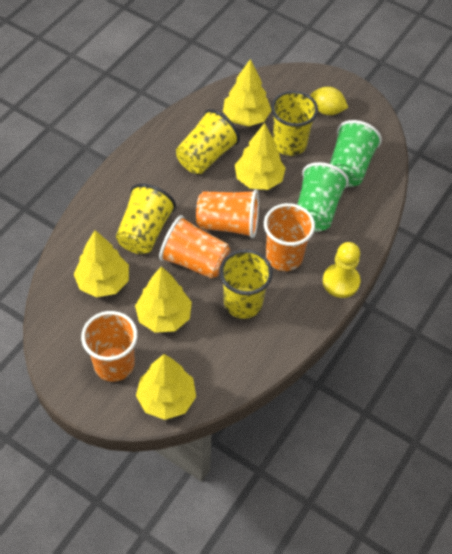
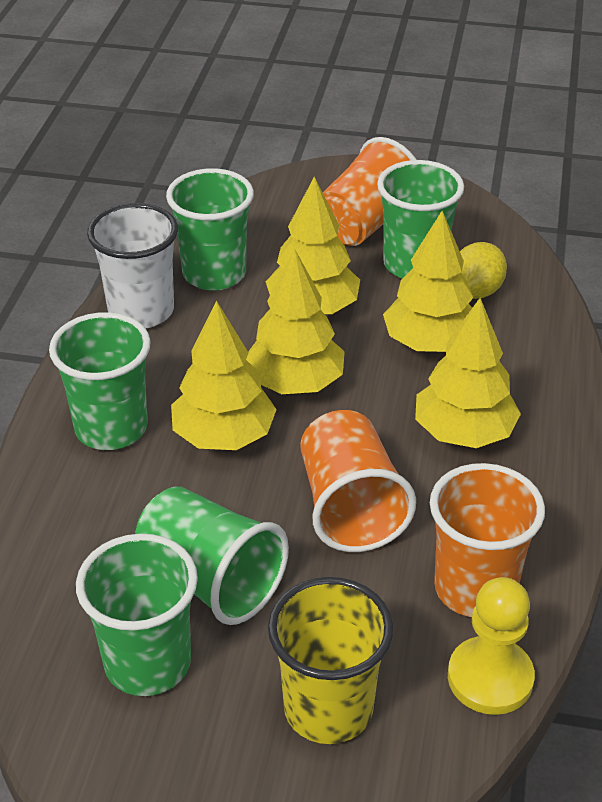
green cup: 2 -> 5
orange cup: 4 -> 3
white cup: 0 -> 1
yellow cup: 4 -> 1

